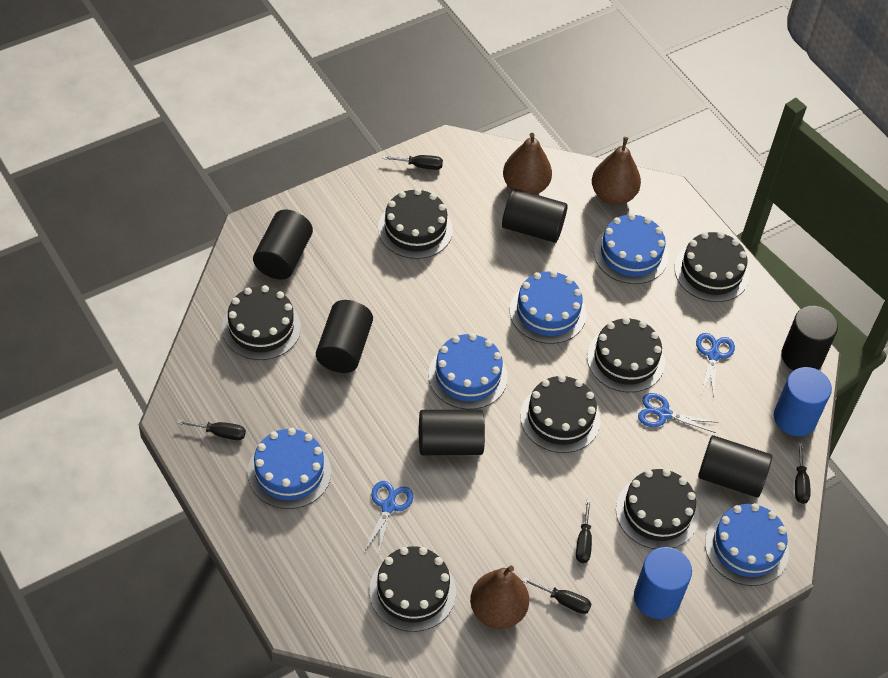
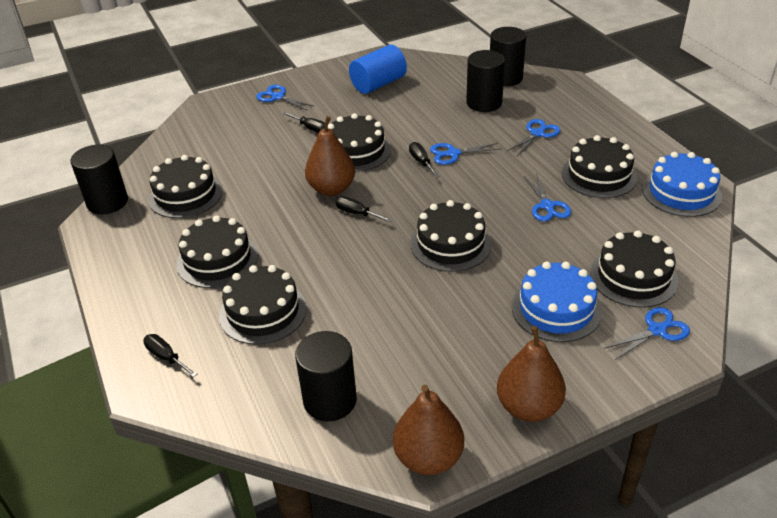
black cylinder: 6 -> 4
black screwdriver: 5 -> 4
blue cake: 5 -> 2
blue cylinder: 2 -> 1
blue scissors: 3 -> 5

